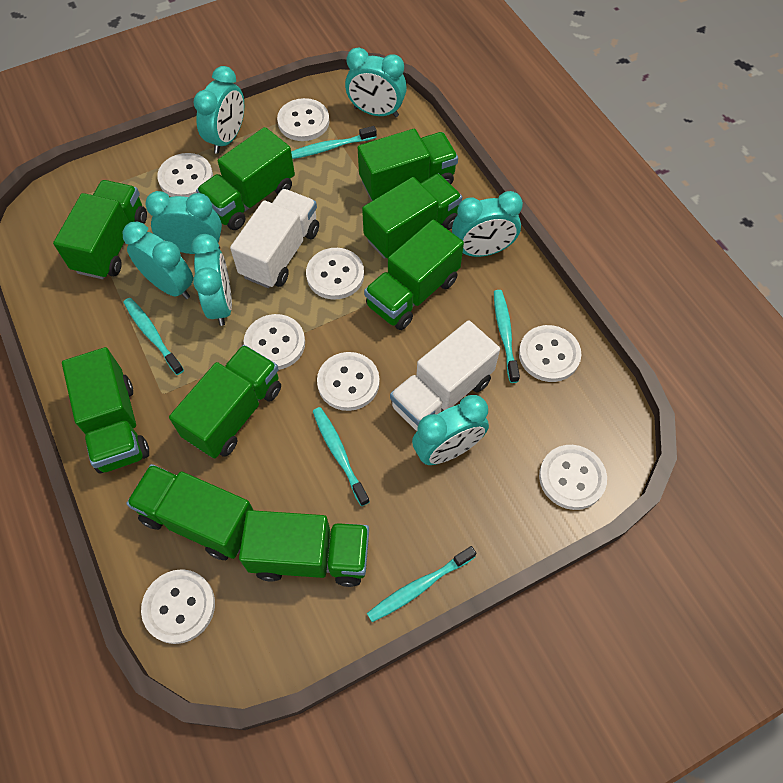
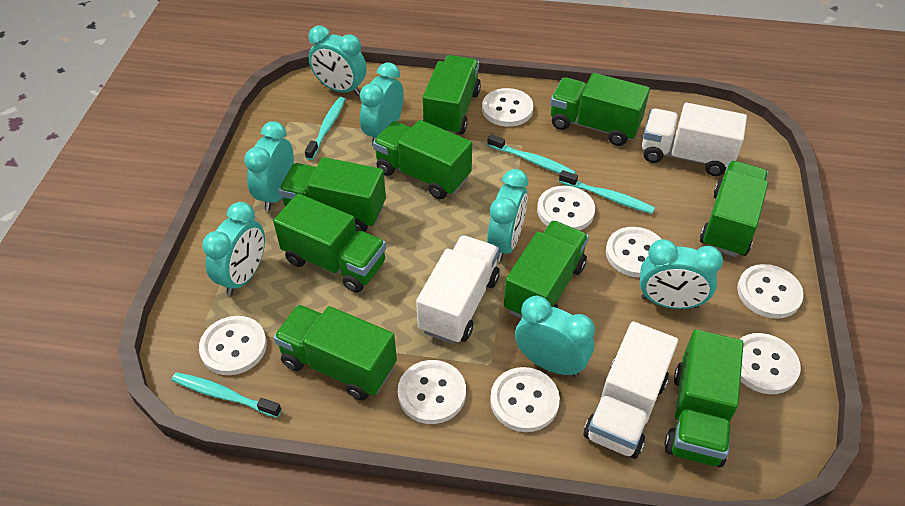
turquoise toothbrush: 5 -> 4
white truck: 2 -> 3

